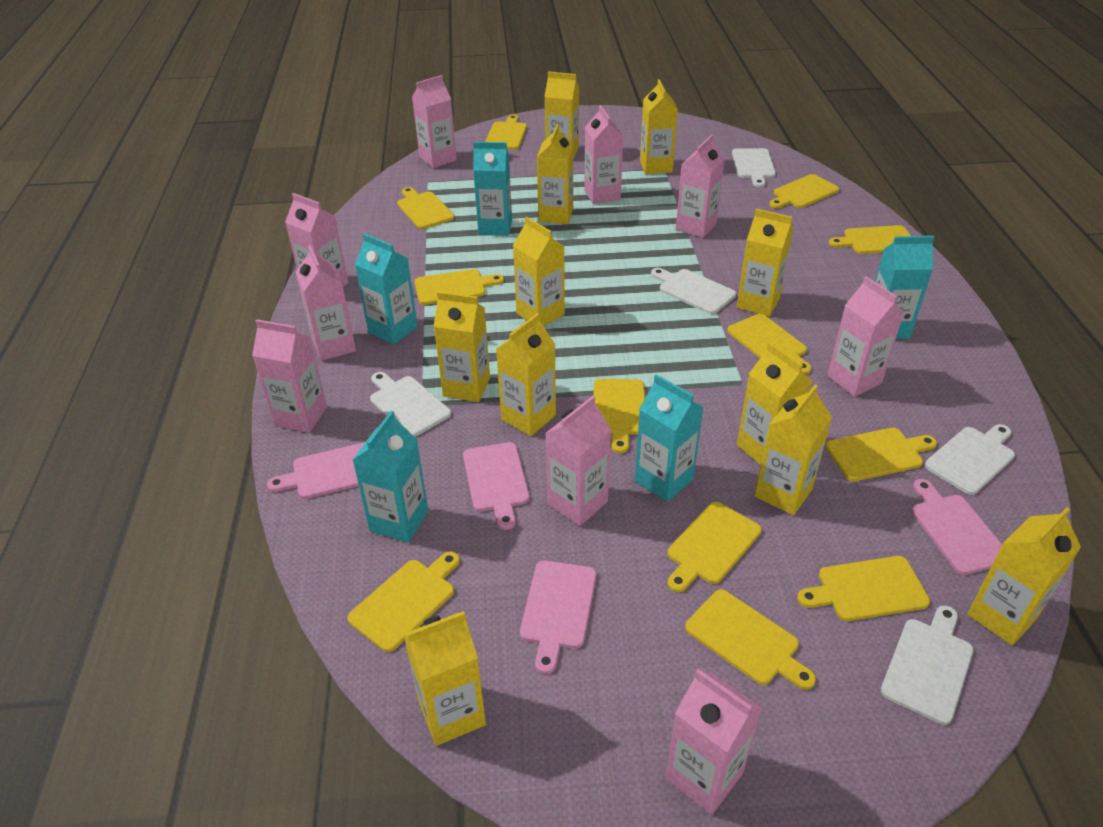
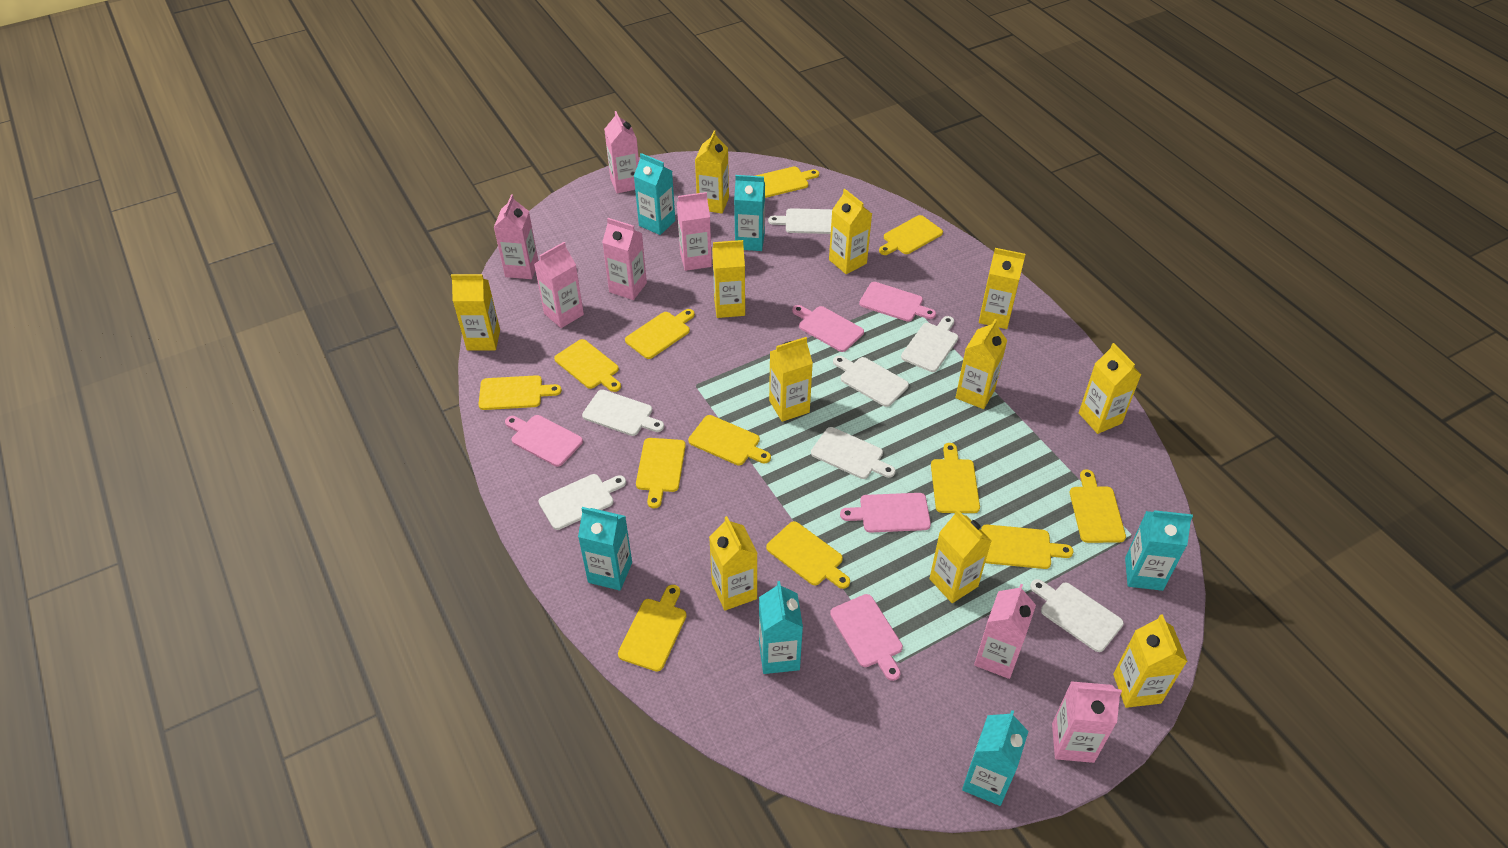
pink carton: 9 -> 7
pink cutting board: 4 -> 5
turquoise carton: 5 -> 6
white cutting board: 5 -> 7

